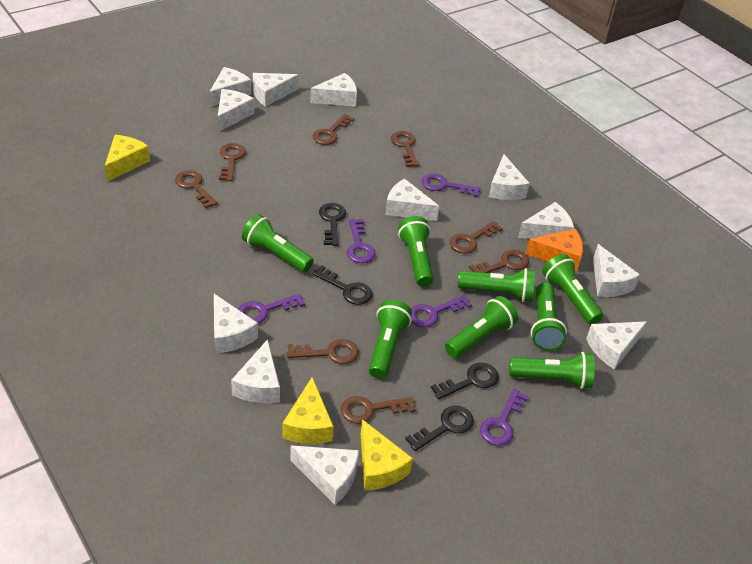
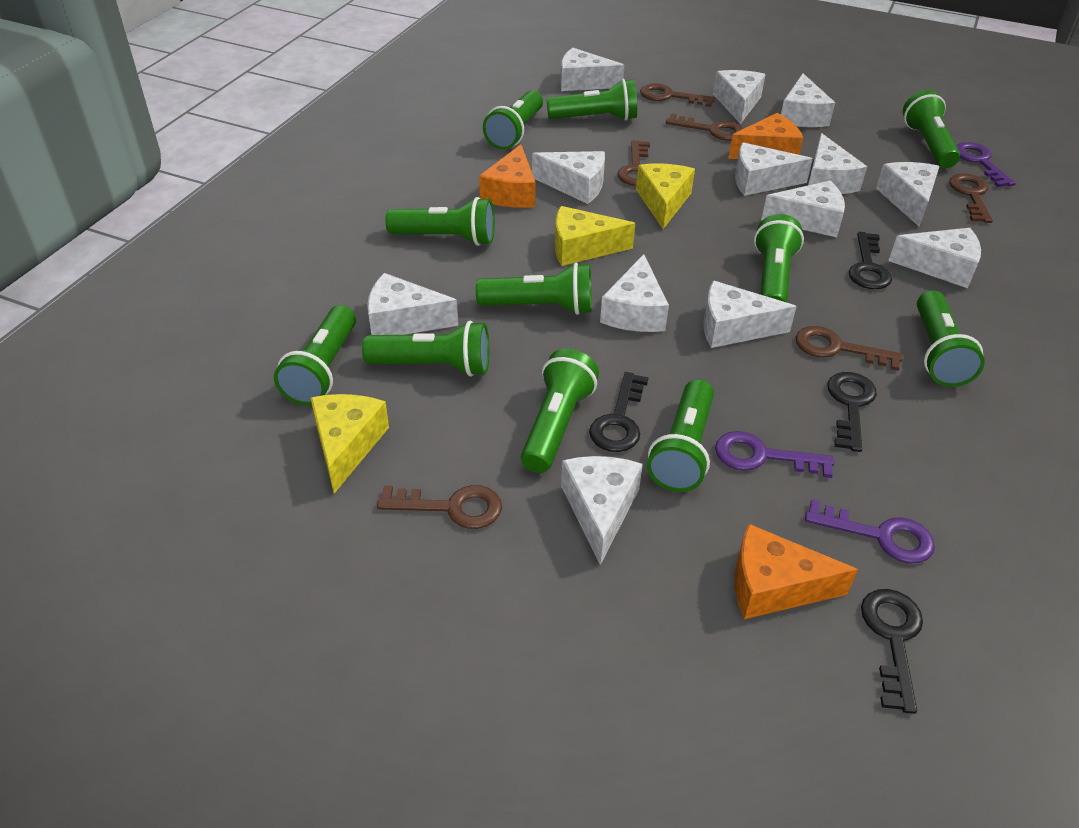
brown key: 8 -> 6
green flashlight: 8 -> 11
orange cheese: 1 -> 3
purple key: 5 -> 3
white cheese: 12 -> 13

